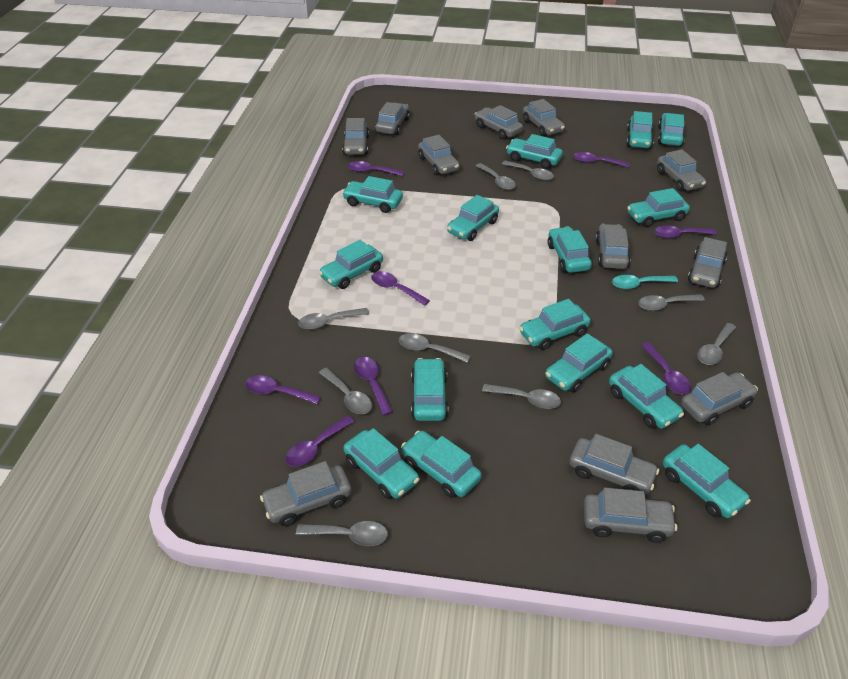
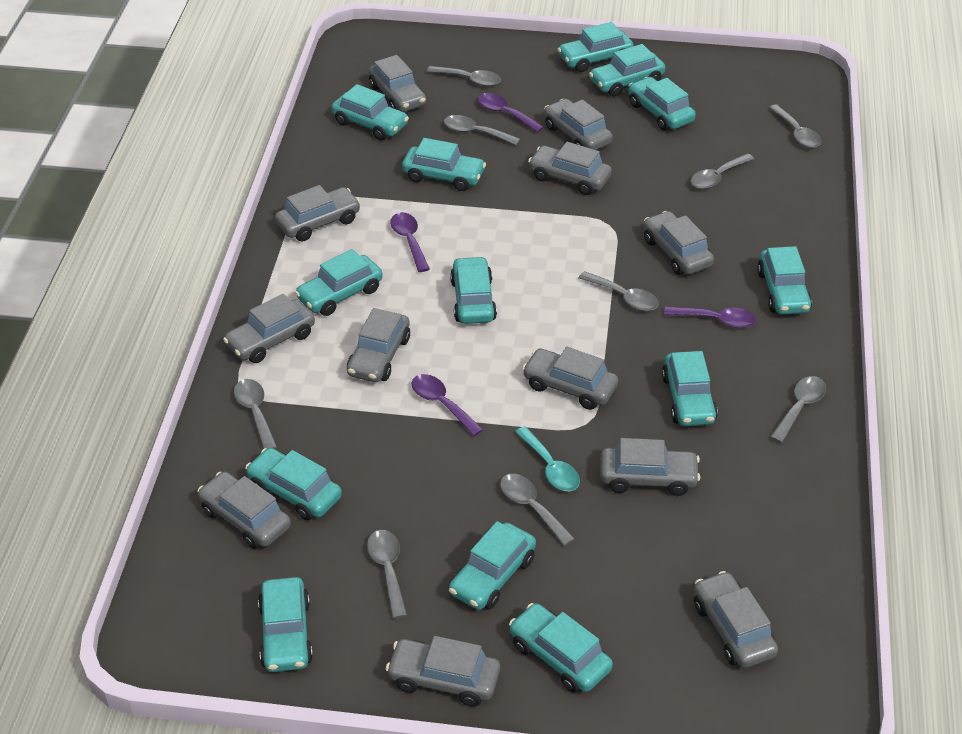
purple spoon: 8 -> 4
turquoise car: 15 -> 13

